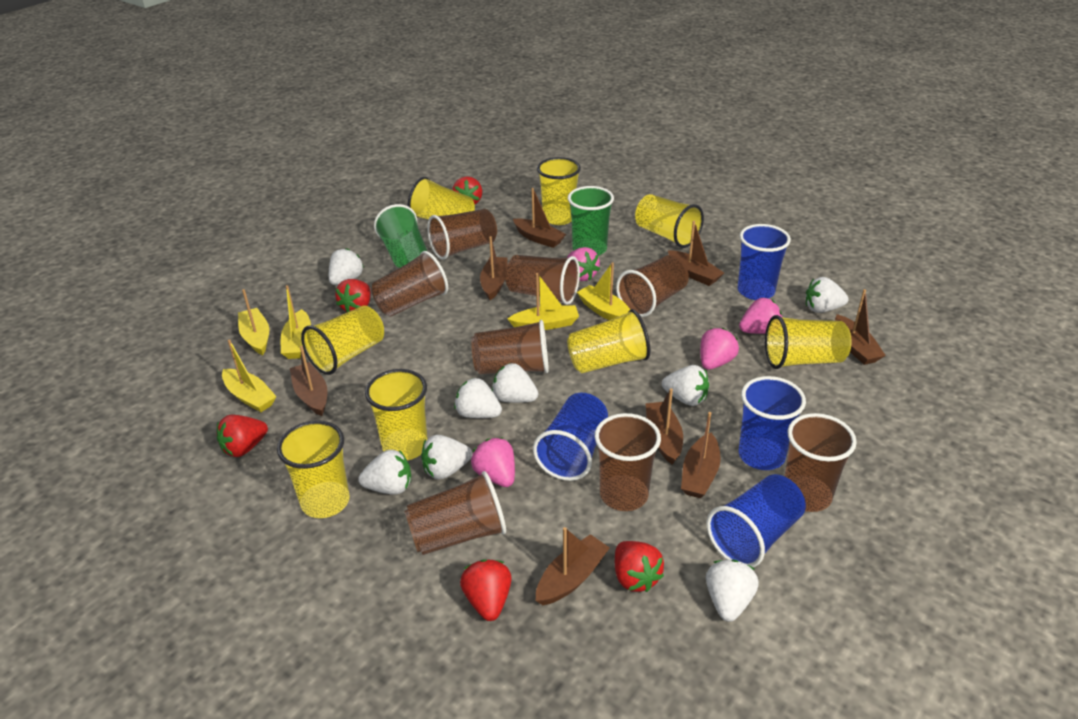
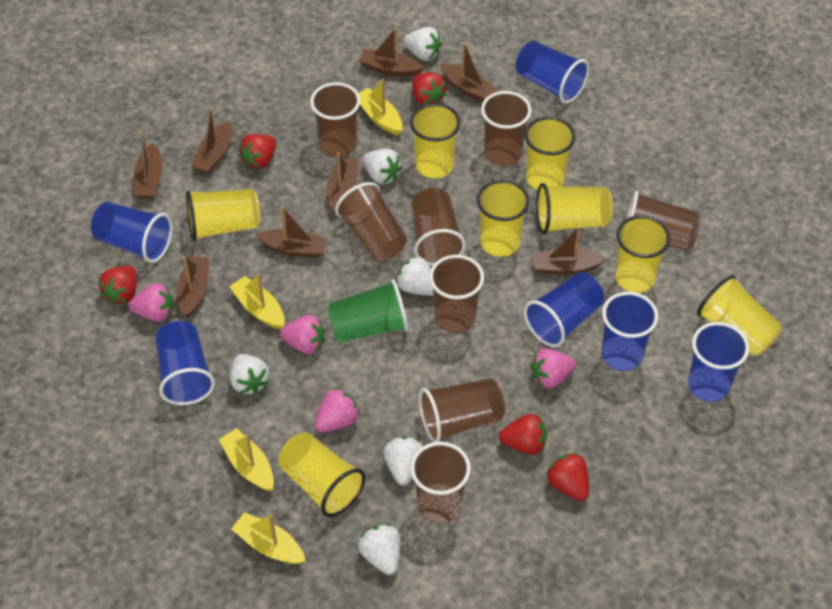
blue cup: 4 -> 6
green cup: 2 -> 1
white strawberry: 8 -> 6
yellow boat: 5 -> 4

